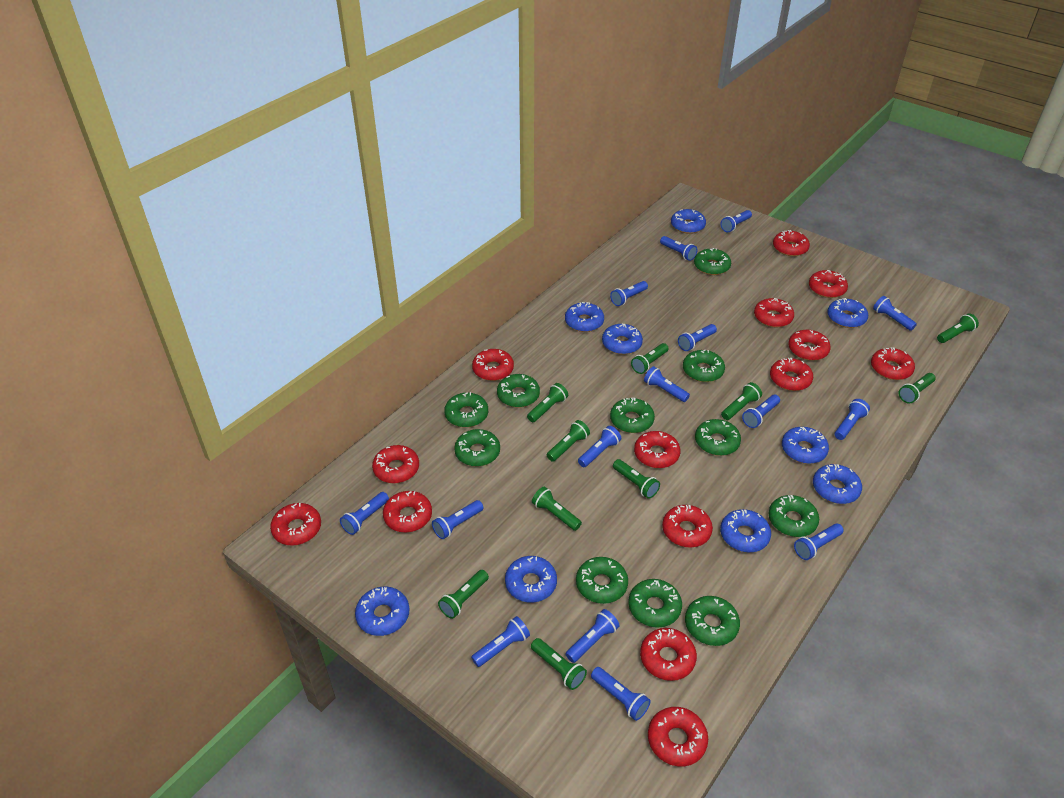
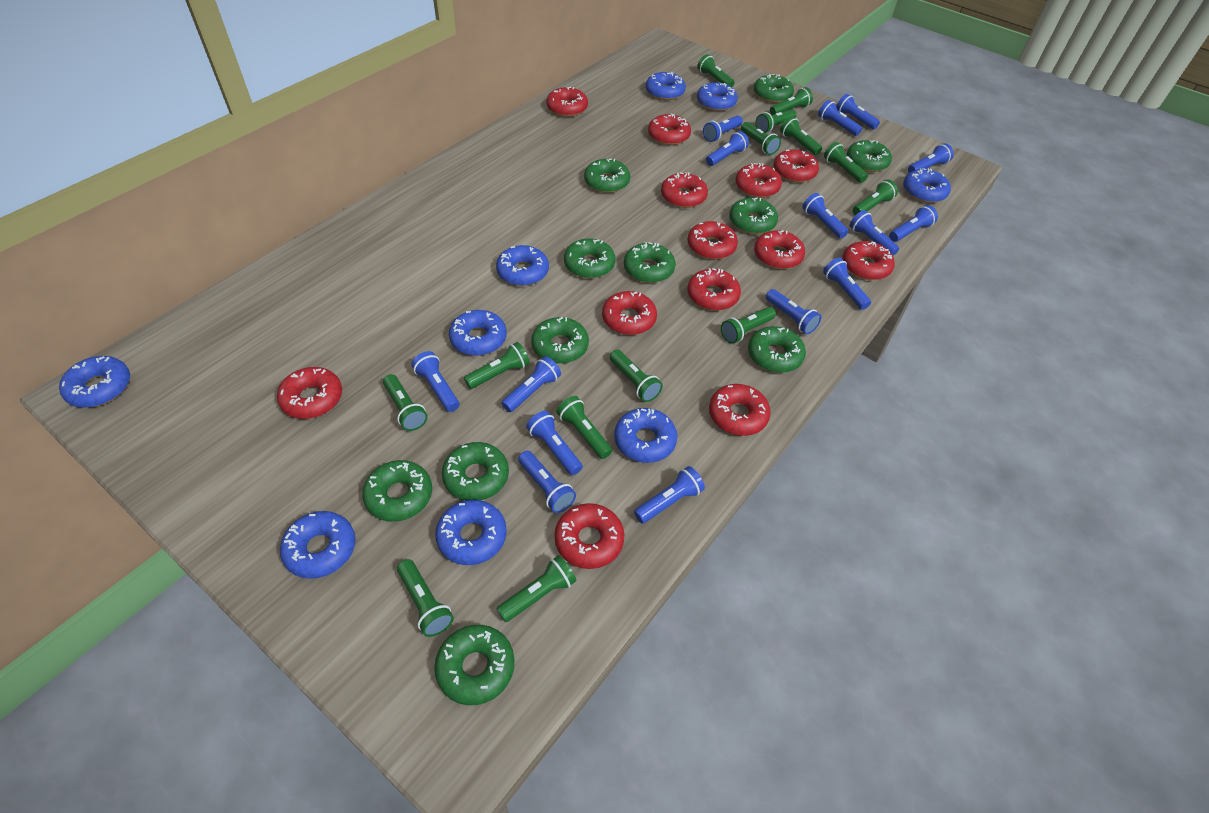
green flashlight: 10 -> 14
red donut: 14 -> 13

